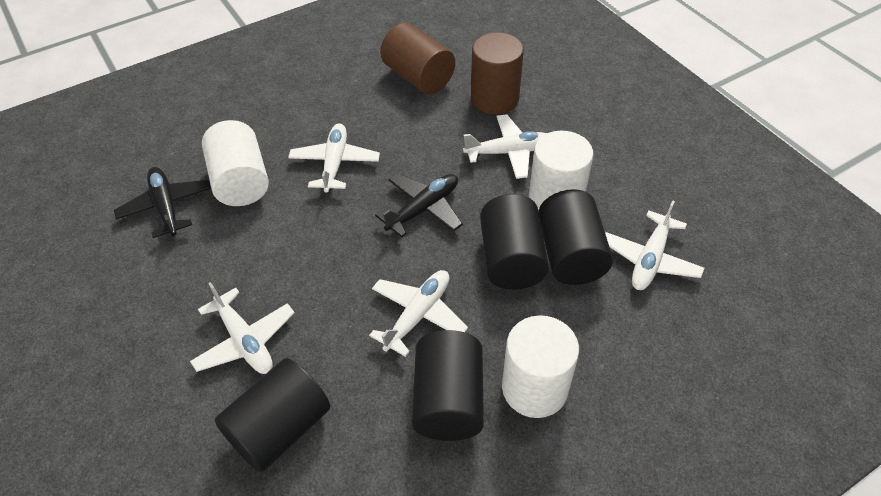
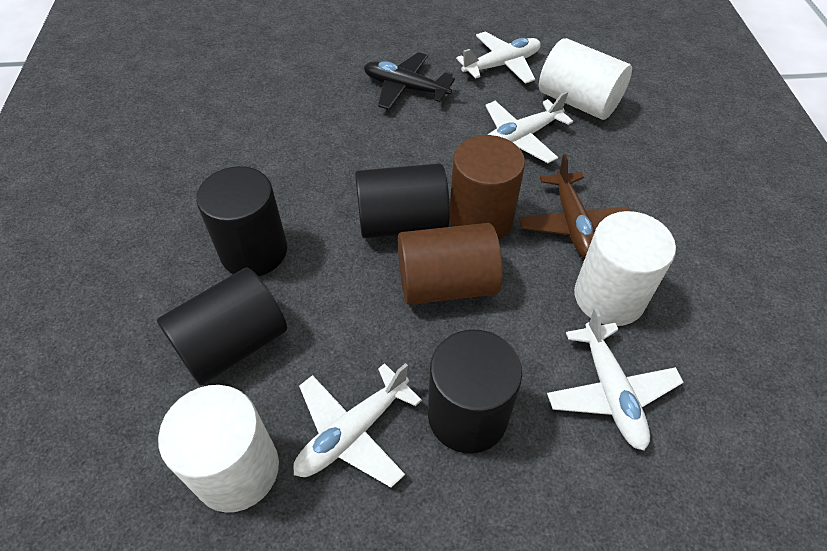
black plane: 2 -> 1
brown plane: 0 -> 1
white plane: 5 -> 4

